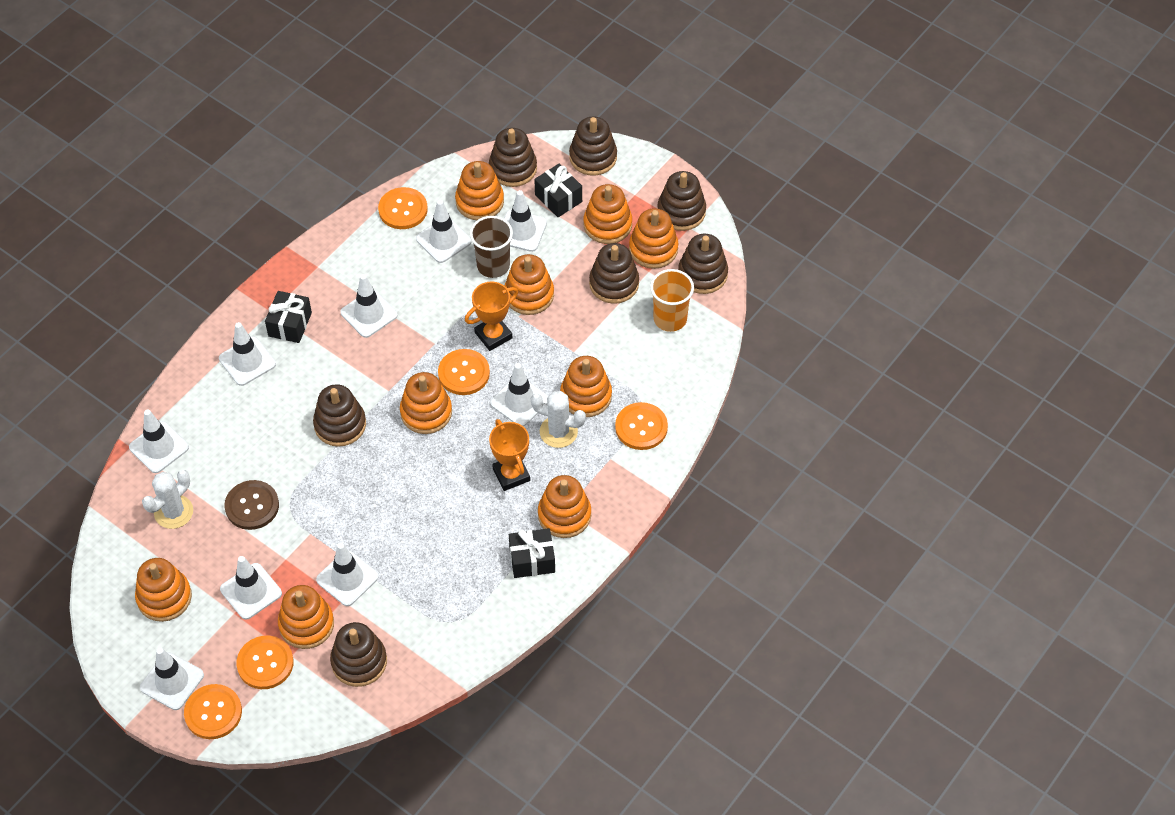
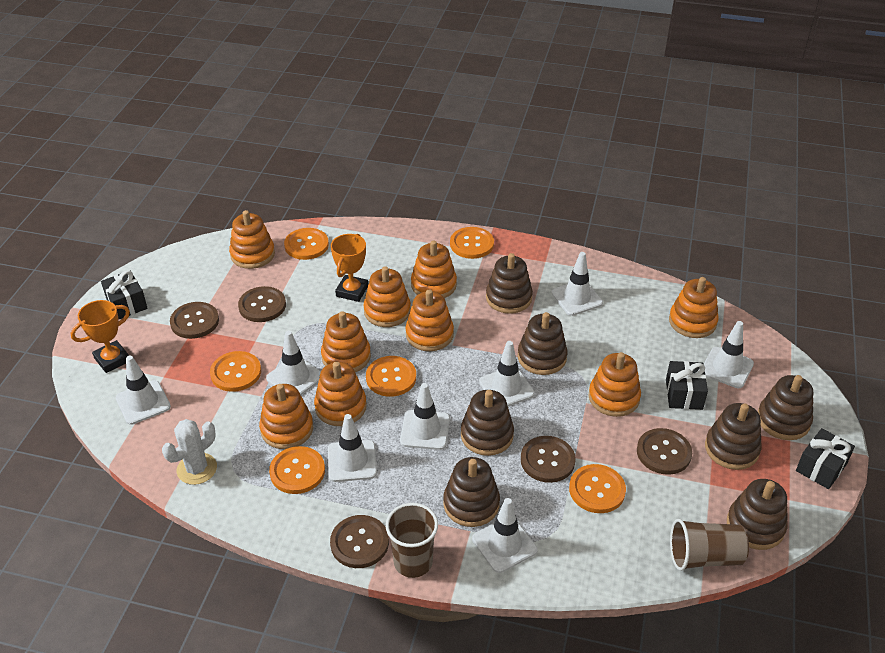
brown button: 1 -> 5
brown cup: 1 -> 2
orange button: 5 -> 6
orange cup: 1 -> 0
white cactus: 2 -> 1
white traffic cone: 9 -> 8

